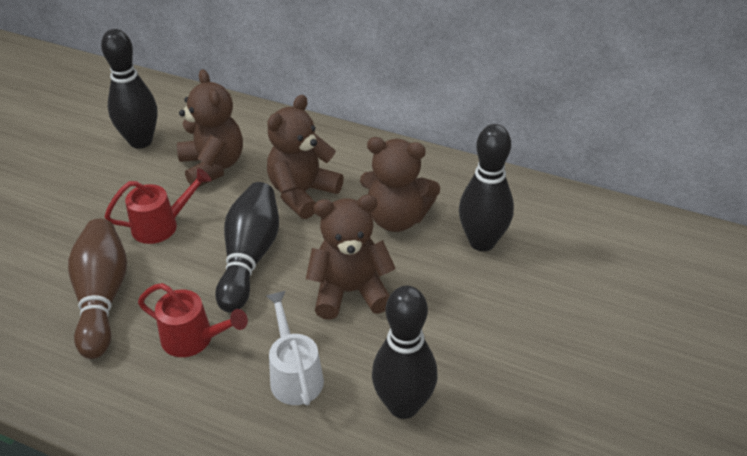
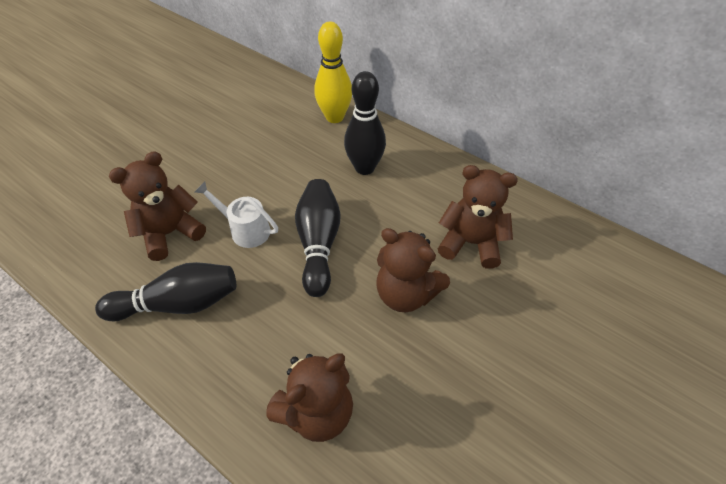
black bowling pin: 4 -> 3
brown bowling pin: 1 -> 0
red watering can: 2 -> 0
yellow bowling pin: 0 -> 1

